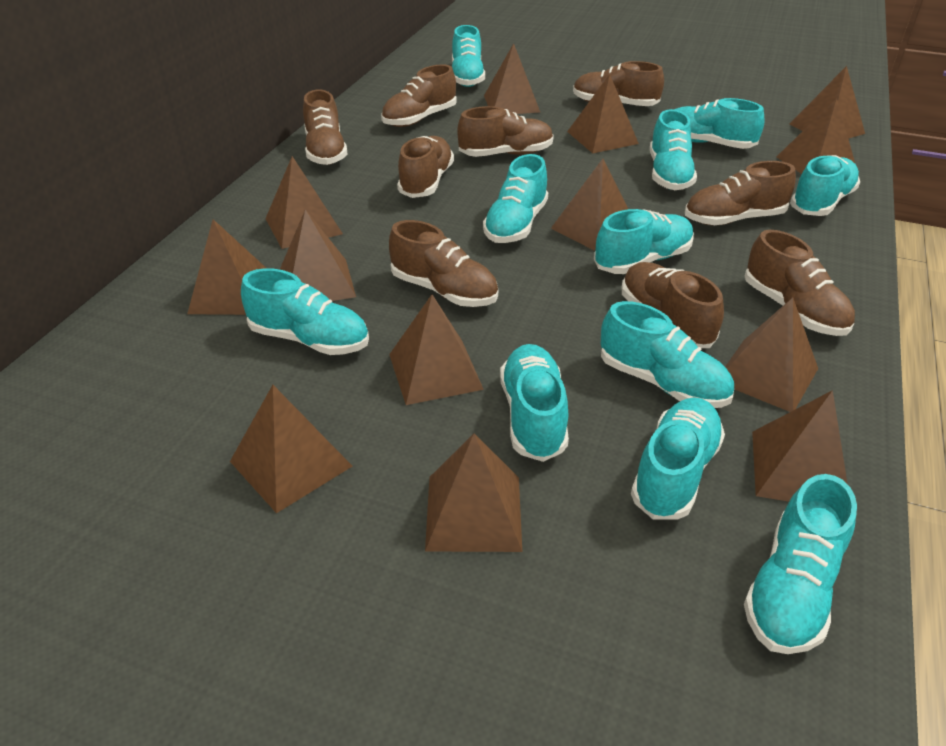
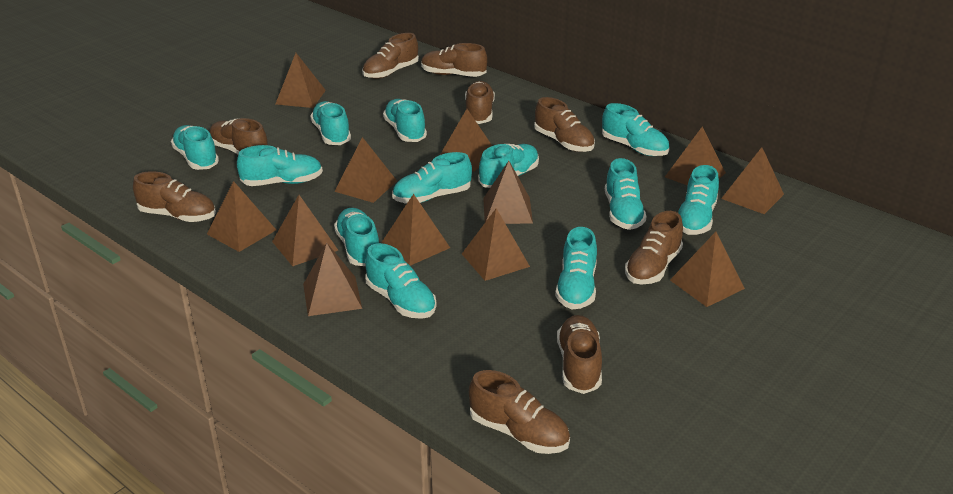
brown pyramid: 13 -> 12
turquoise shoe: 11 -> 12

